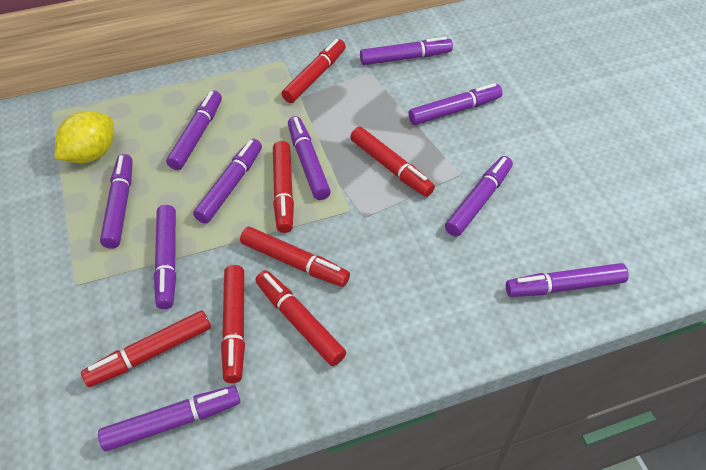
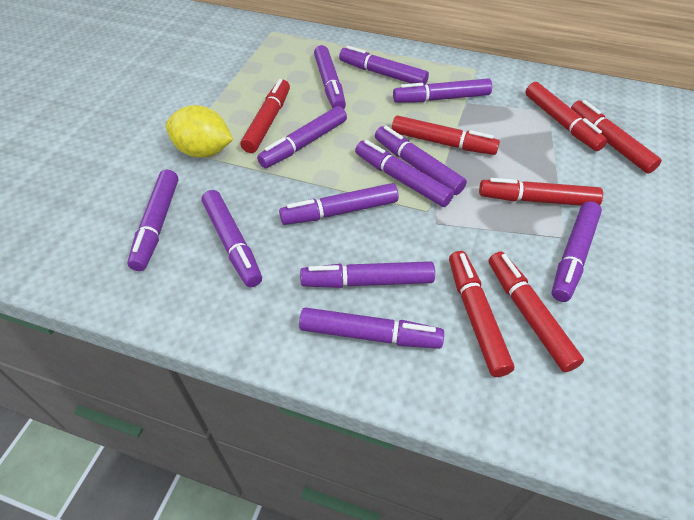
purple marker: 10 -> 12

